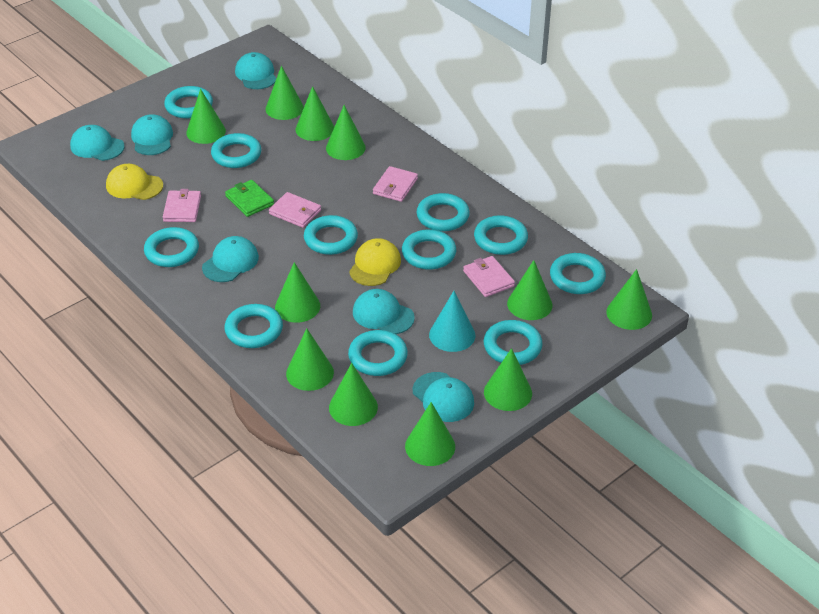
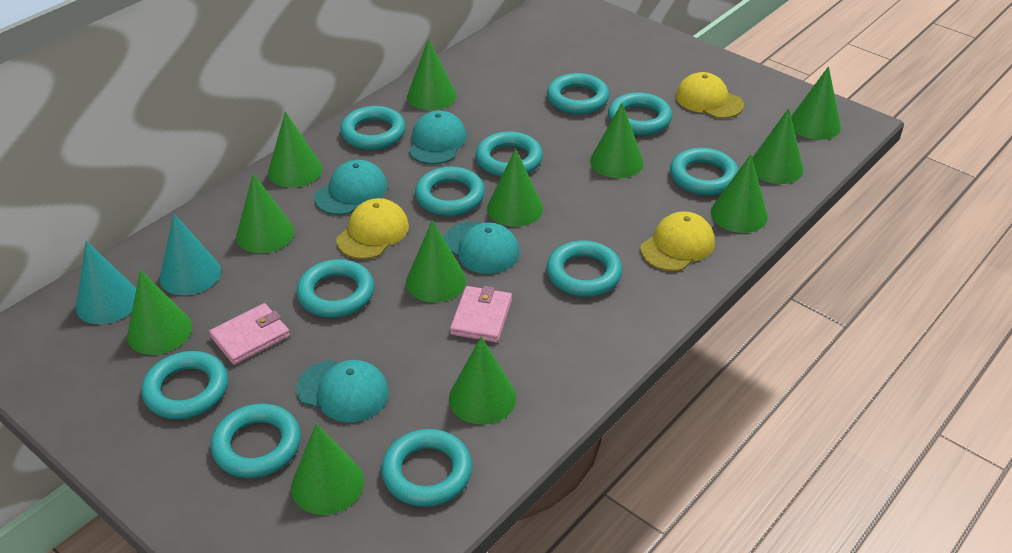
green cone: 11 -> 12
green wallet: 1 -> 0
pink wallet: 4 -> 2
turquoise cap: 6 -> 4
turquoise cone: 1 -> 2
yellow cap: 2 -> 3

